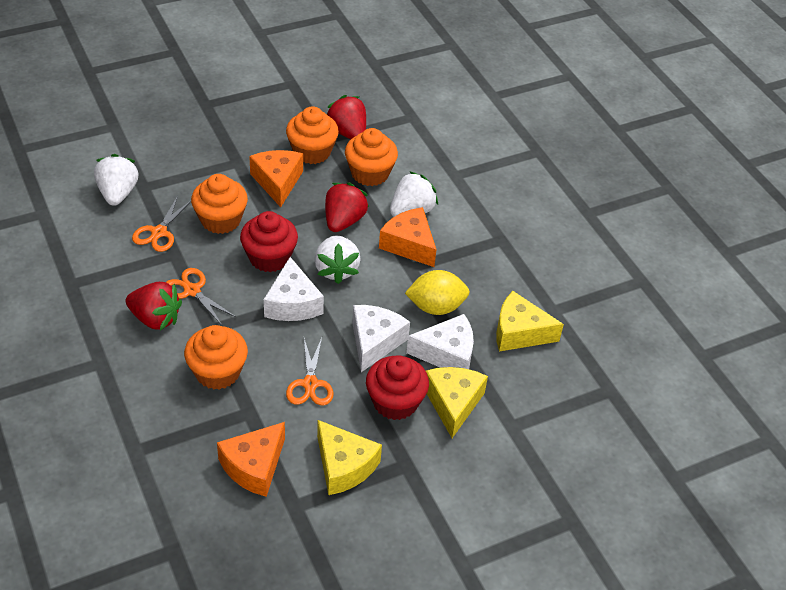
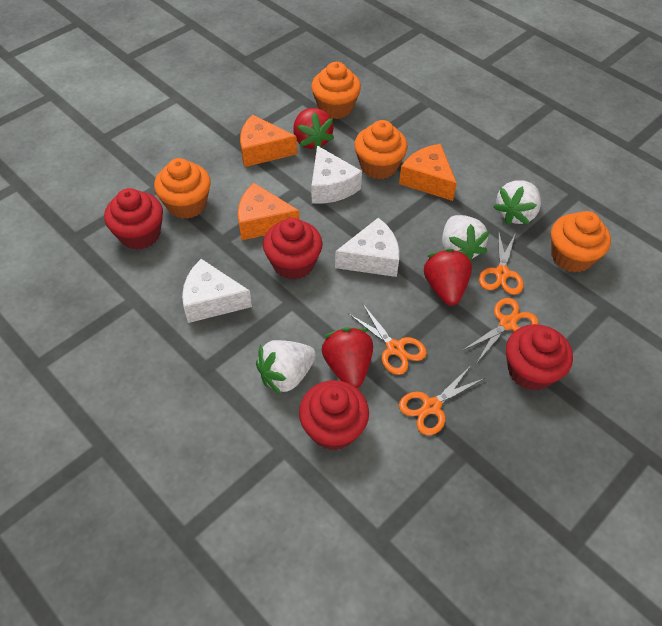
orange scissors: 3 -> 4
red cupcake: 2 -> 4
yellow cheese: 3 -> 0
yellow lemon: 1 -> 0

